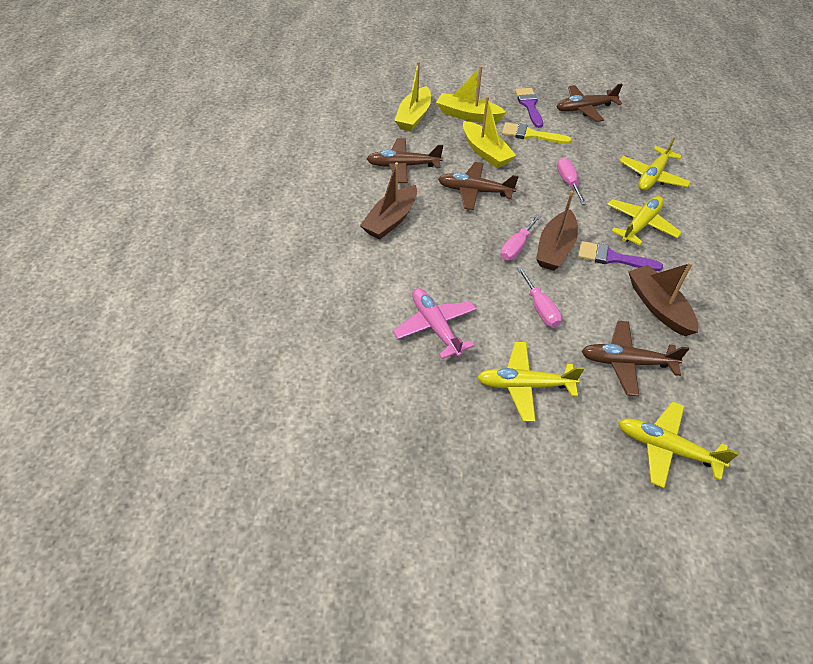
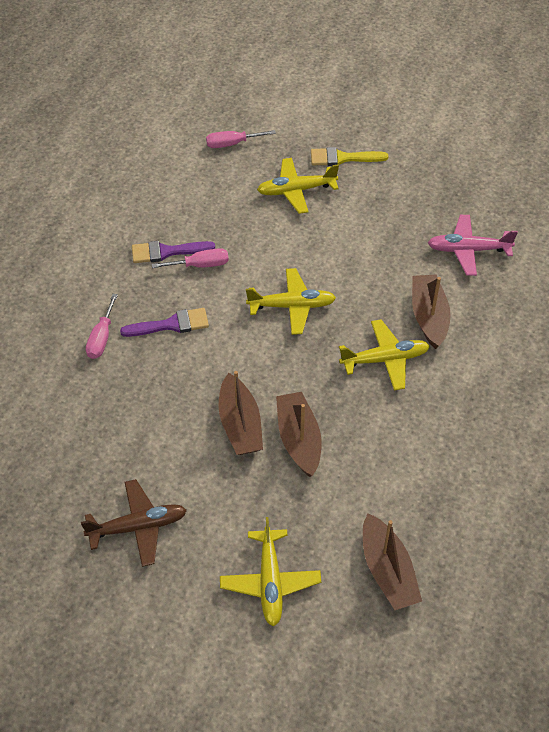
brown boat: 3 -> 4
brown plane: 4 -> 1
yellow boat: 3 -> 0

